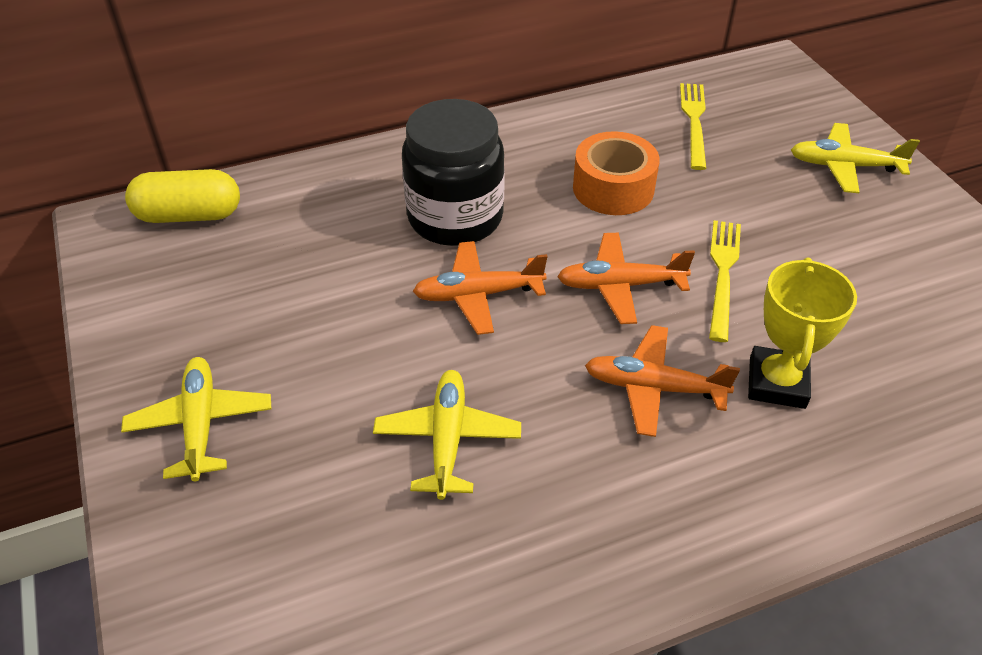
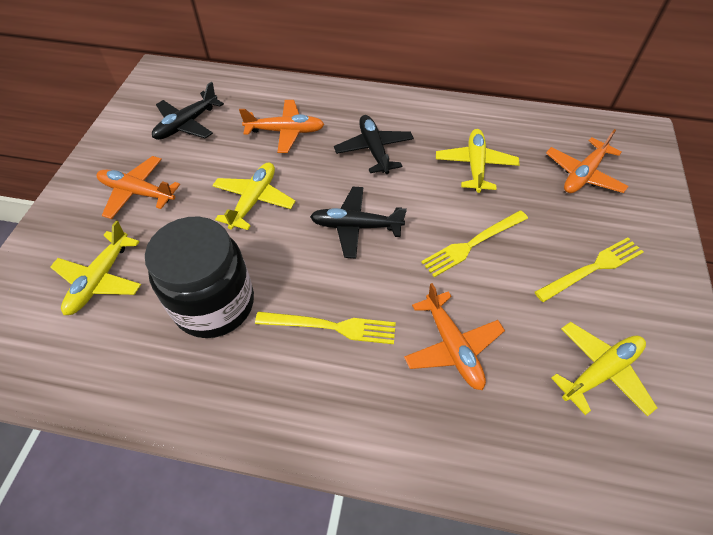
black plane: 0 -> 3
orange plane: 3 -> 4
orange tape: 1 -> 0
yellow capsule: 1 -> 0
yellow fork: 2 -> 3
yellow plane: 3 -> 4
yellow trophy: 1 -> 0

